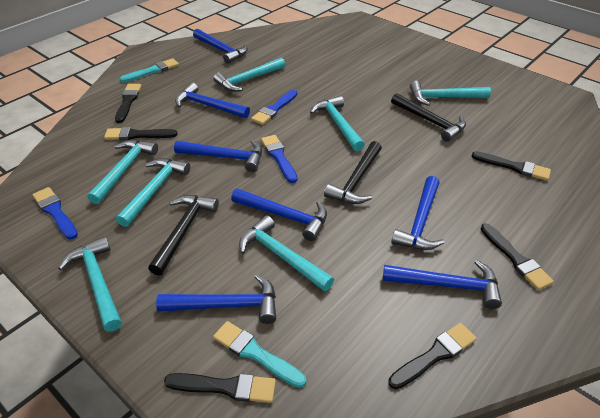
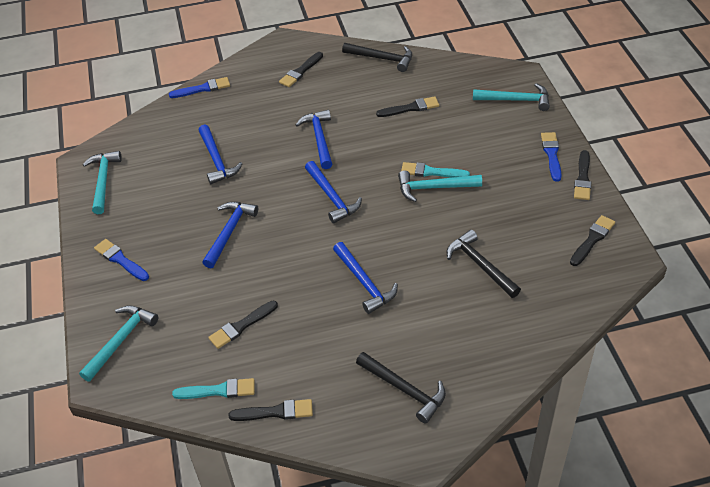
blue hammer: 7 -> 5
turquoise hammer: 7 -> 4

